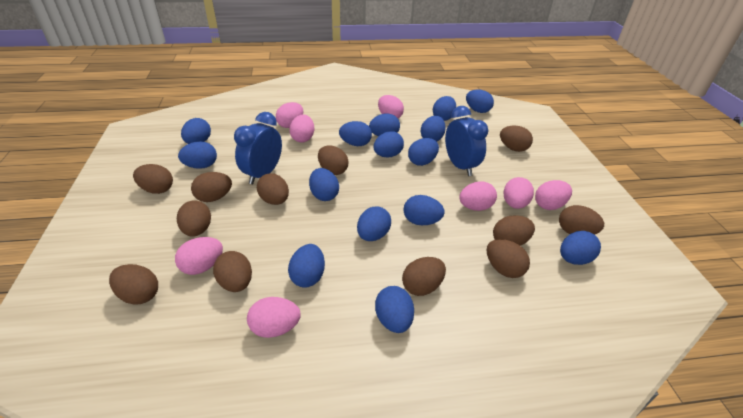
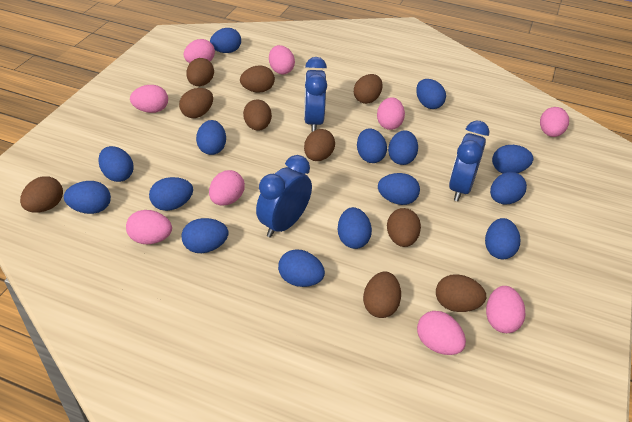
blue clock: 2 -> 3
brown egg: 12 -> 10
pink egg: 8 -> 9

